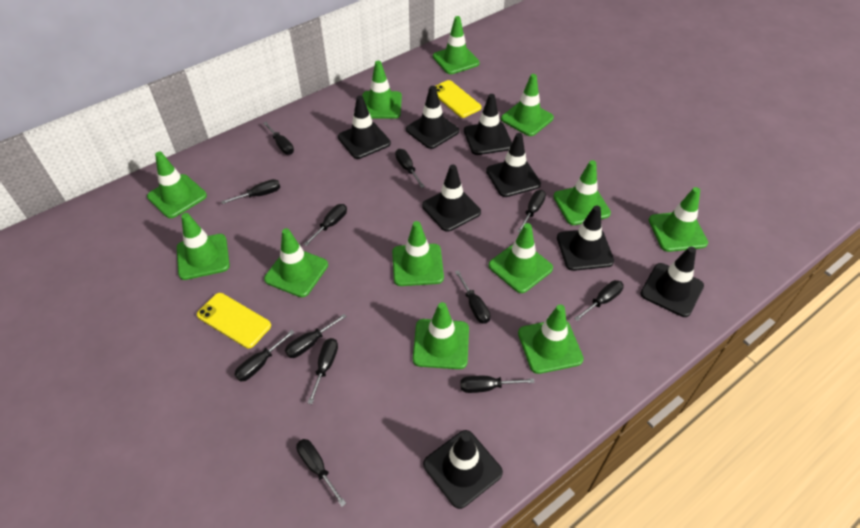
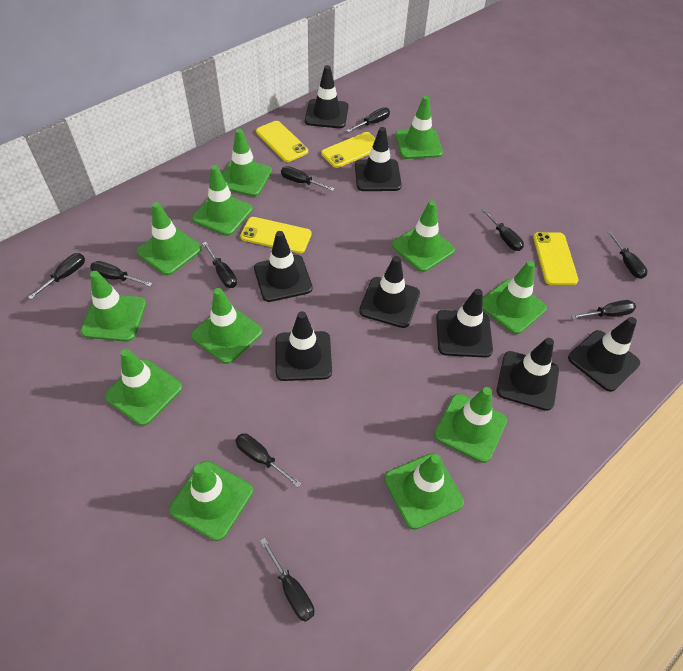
black screwdriver: 12 -> 10
yellow phone: 2 -> 4

